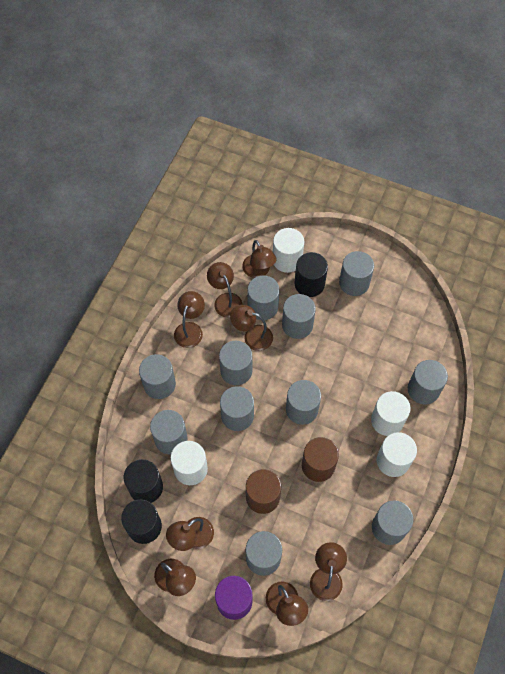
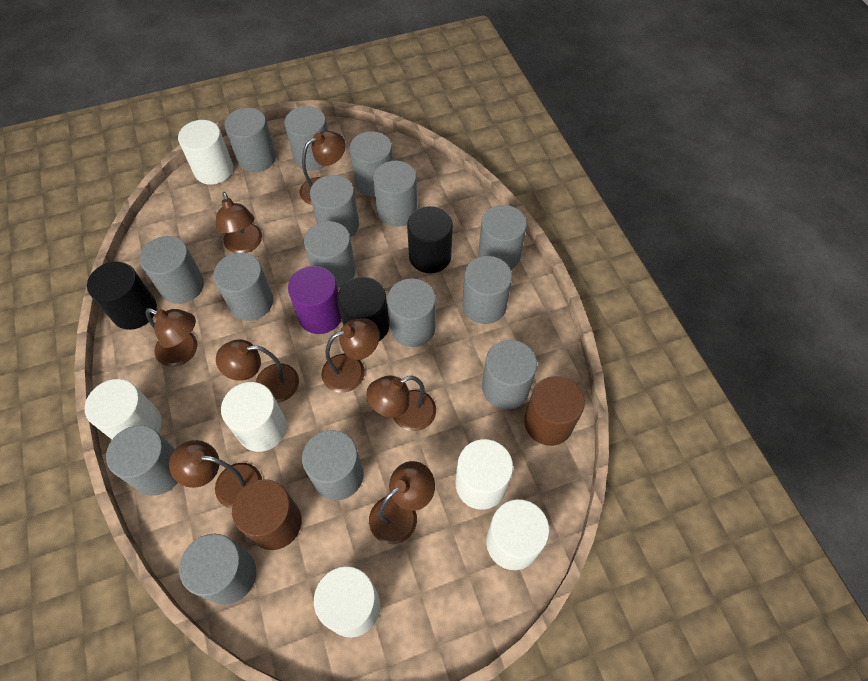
grey cylinder: 11 -> 15
white cylinder: 4 -> 6

